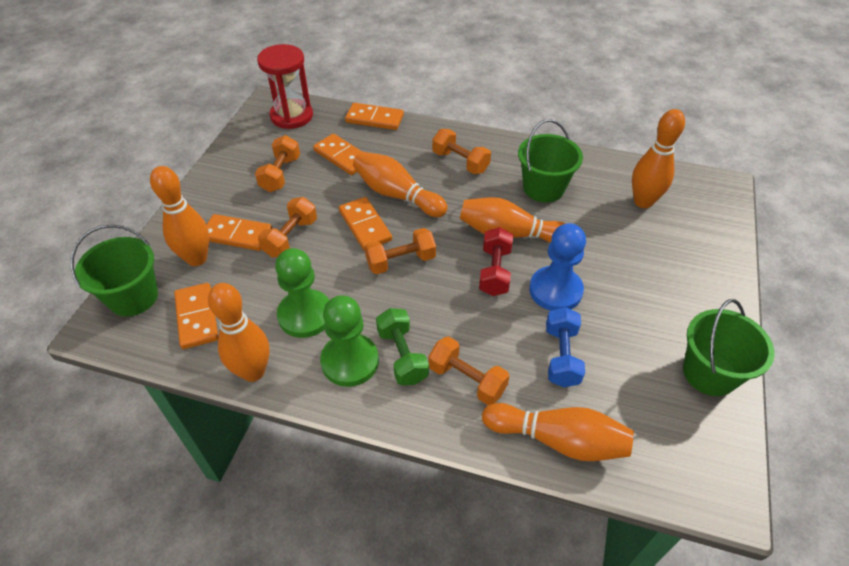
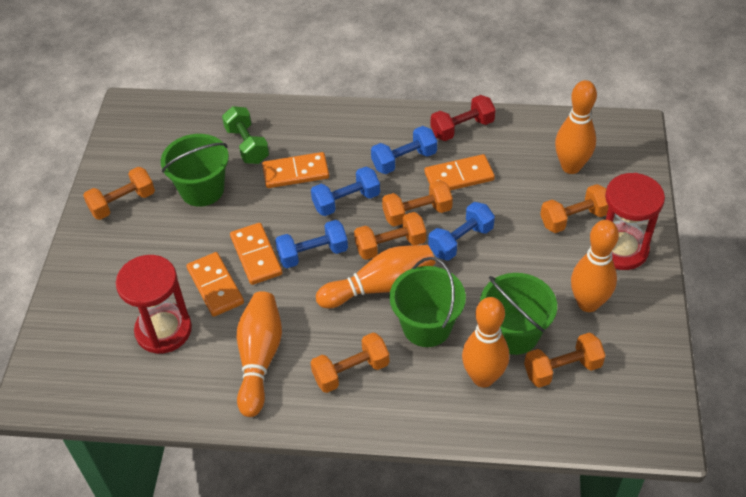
blue dumbbell: 1 -> 4
blue pawn: 1 -> 0
green pawn: 2 -> 0
orange bowling pin: 6 -> 5
orange domino: 5 -> 4
orange dumbbell: 5 -> 6
red hourglass: 1 -> 2

